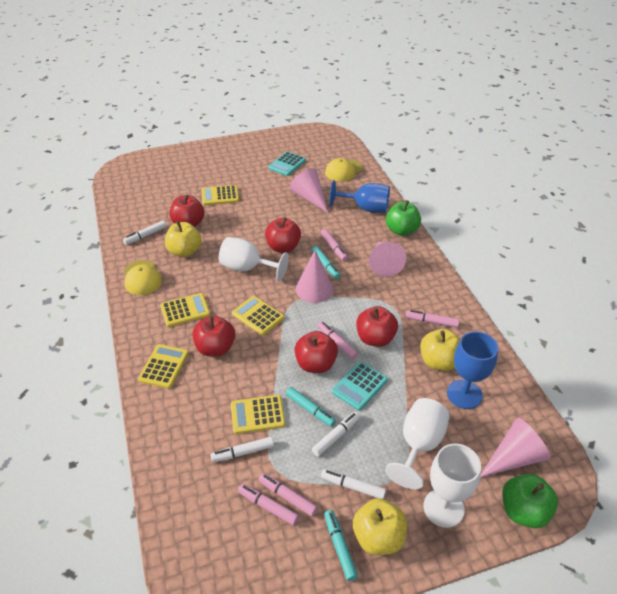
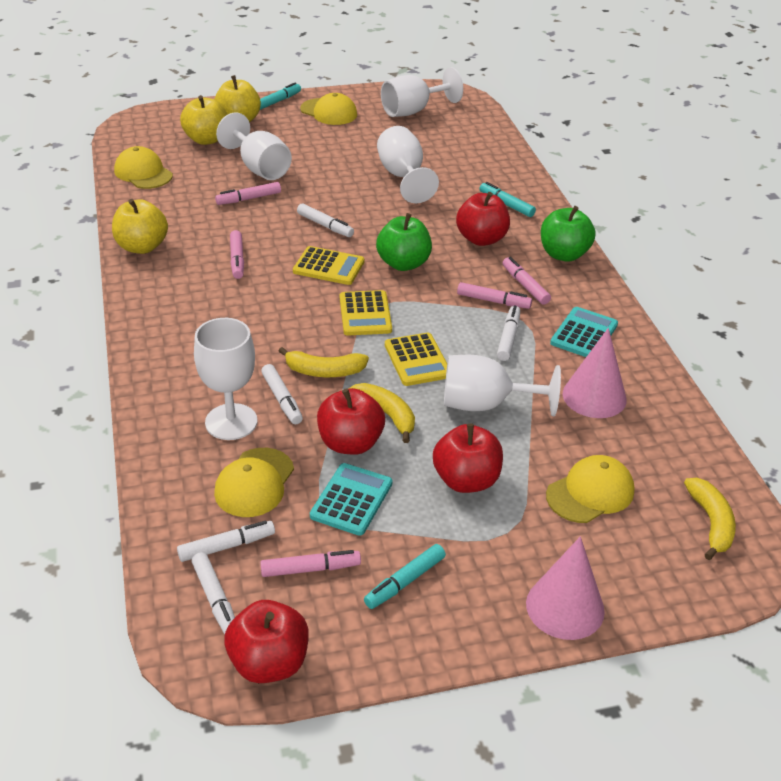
blue goblet: 2 -> 0
pink cone: 4 -> 2
red apple: 5 -> 4
white goblet: 3 -> 5
white marker: 4 -> 5
yellow banana: 0 -> 3
yellow calculator: 5 -> 3
yellow cap: 2 -> 4

